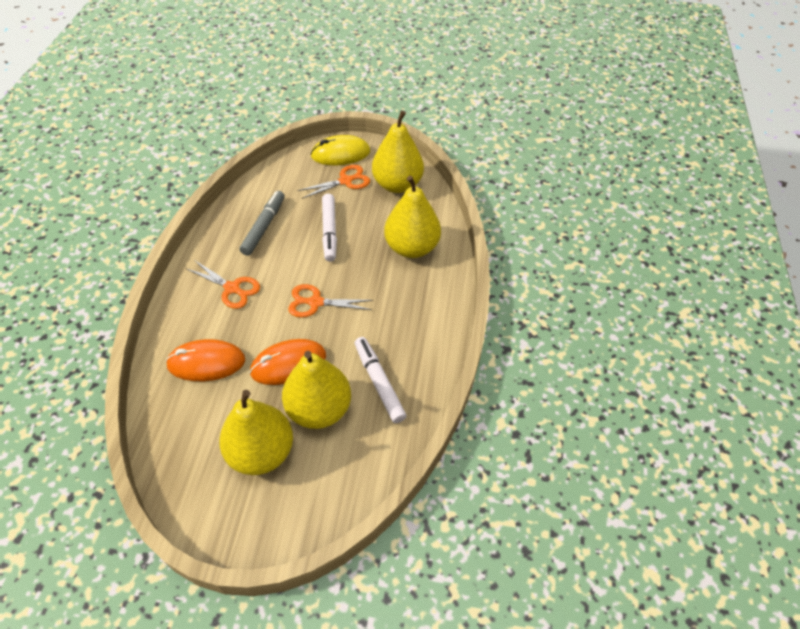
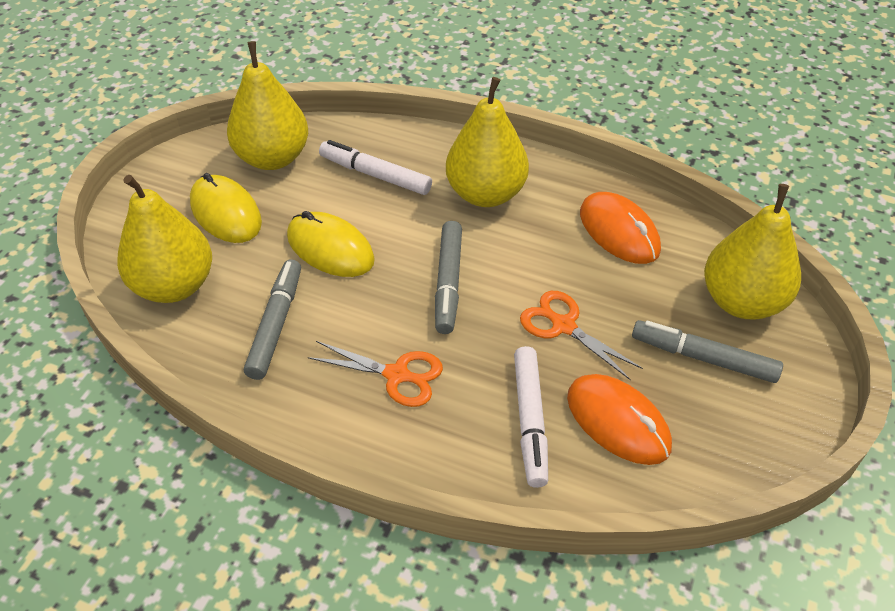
grey marker: 1 -> 3
orange scissors: 3 -> 2
yellow mouse: 1 -> 2

